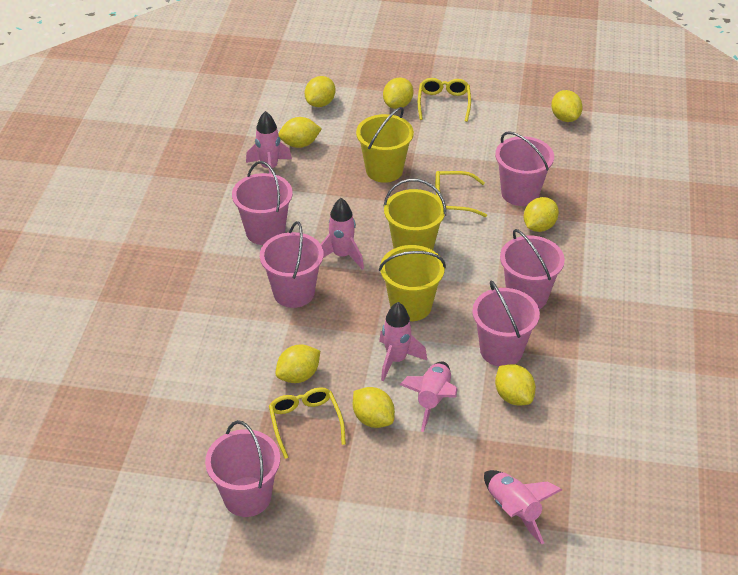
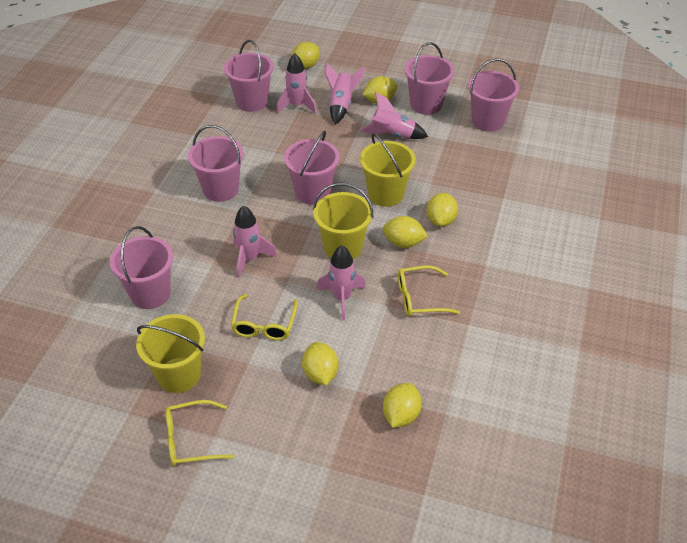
yellow lemon: 8 -> 6

